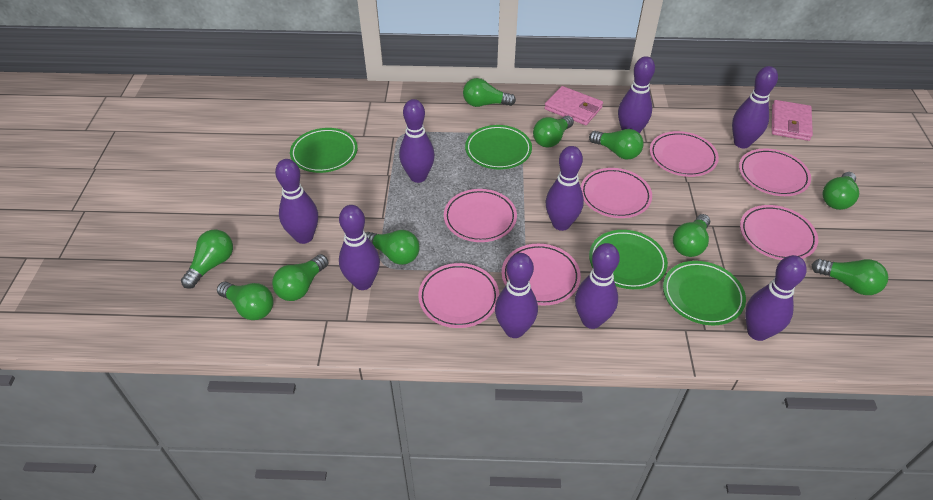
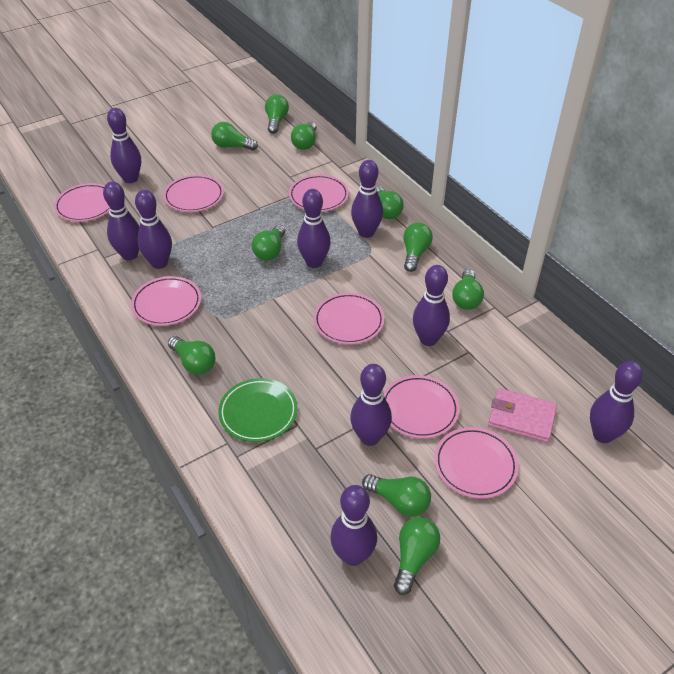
green plate: 4 -> 1
pink wallet: 2 -> 1

